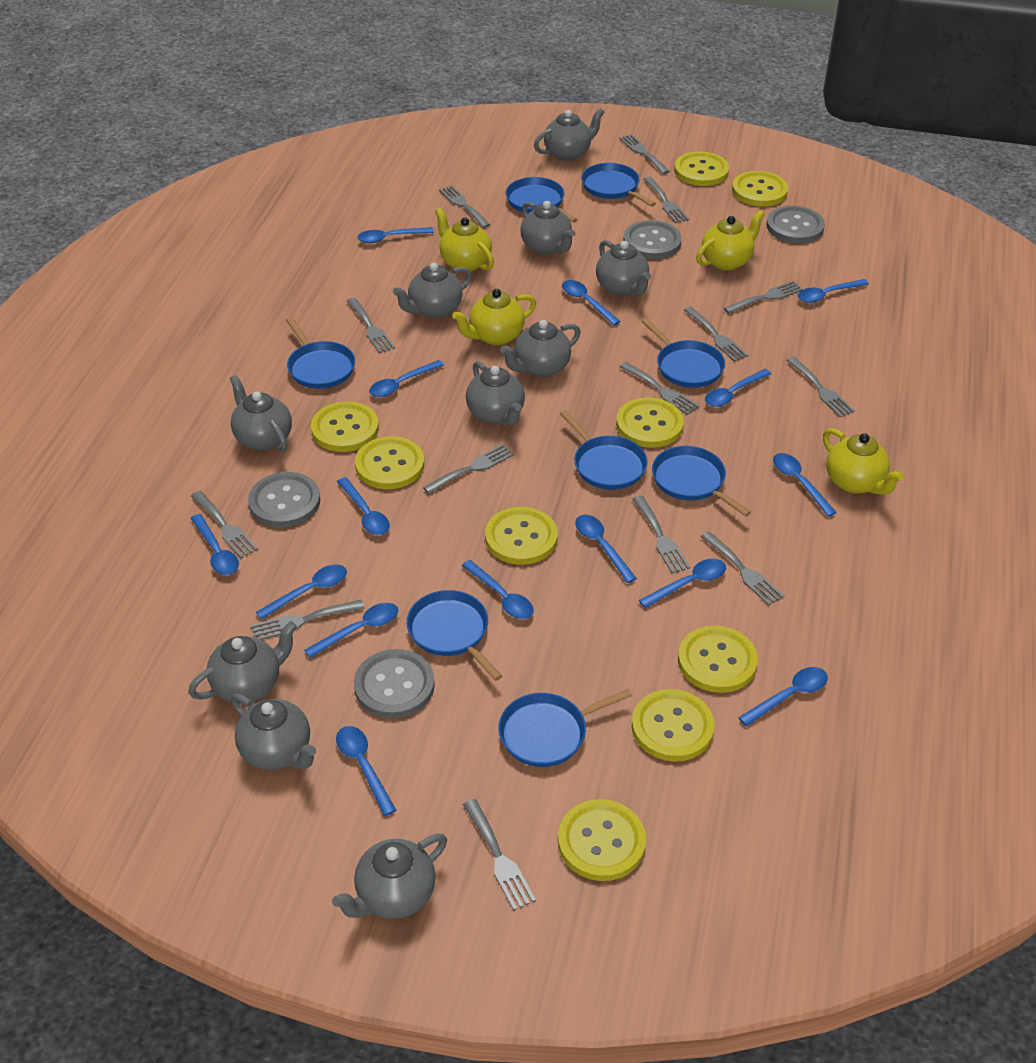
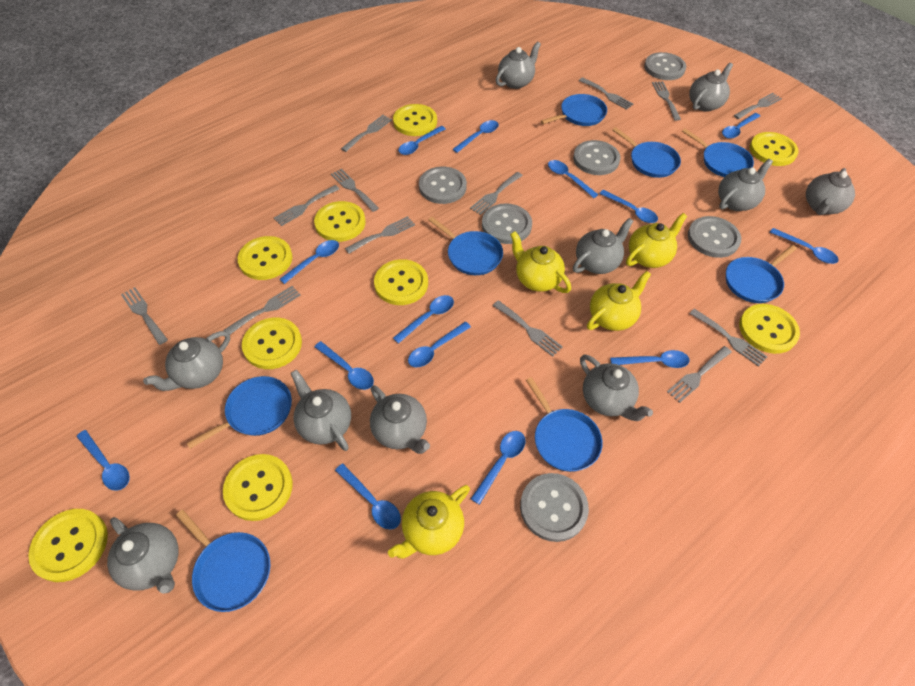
blue spoon: 15 -> 14
grey button: 4 -> 6
grey fork: 14 -> 13

